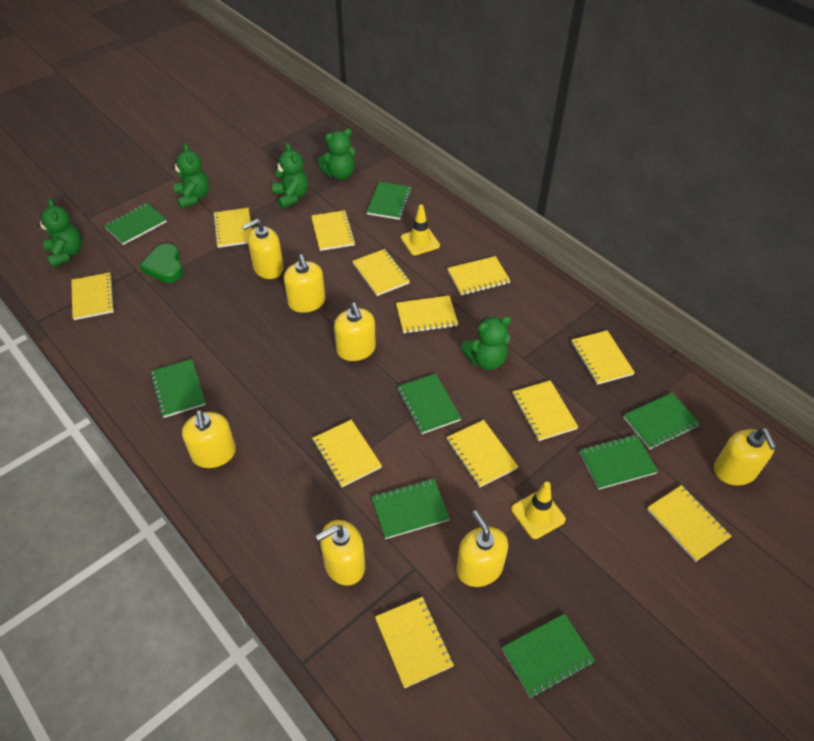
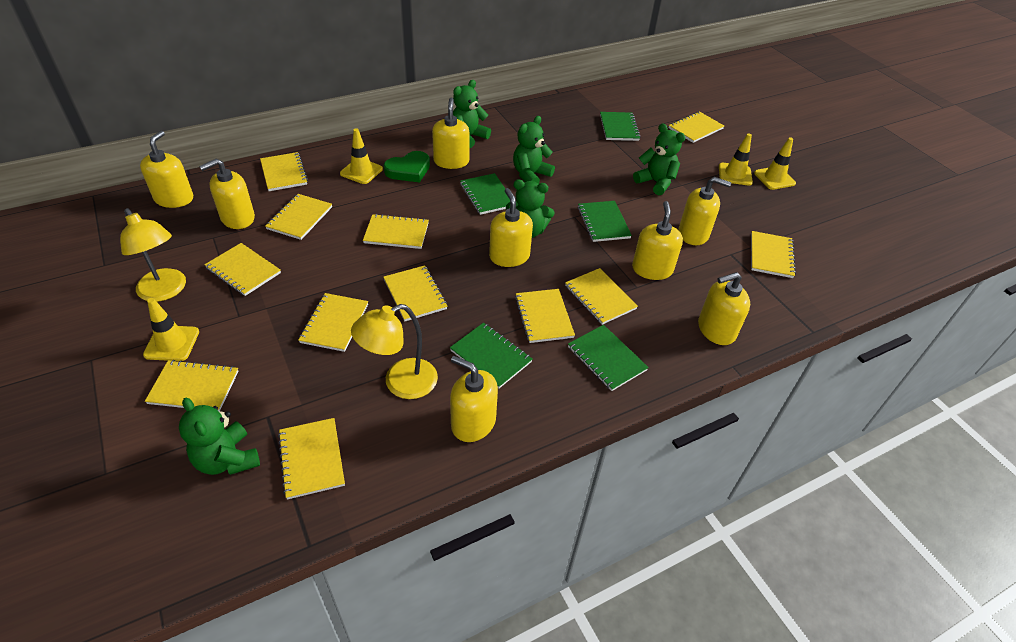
green notebook: 8 -> 5
yellow lamp: 0 -> 2
yellow soap dispenser: 7 -> 8
yellow traffic cone: 2 -> 4

